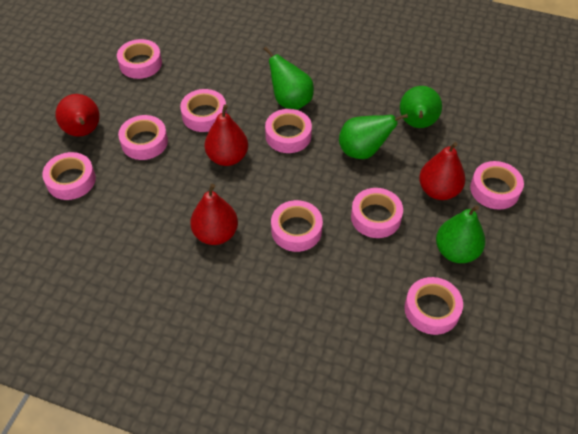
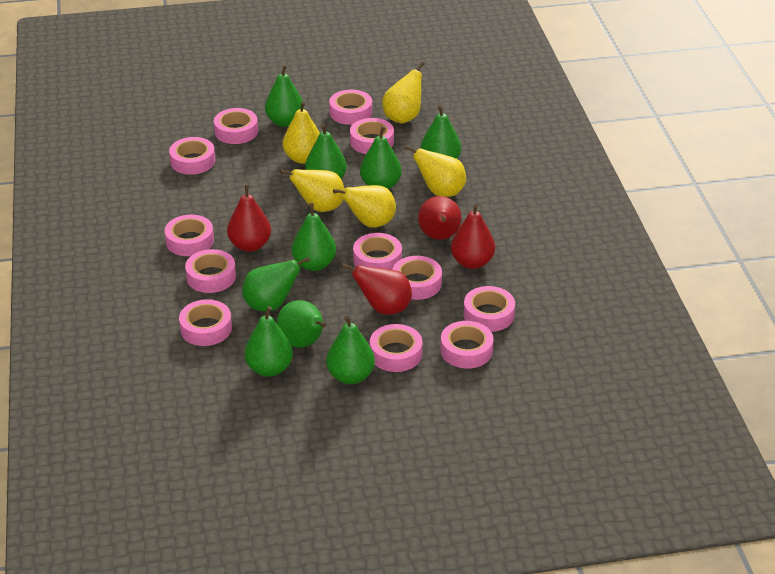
green pear: 4 -> 9
pink tape: 9 -> 12
yellow pear: 0 -> 5

